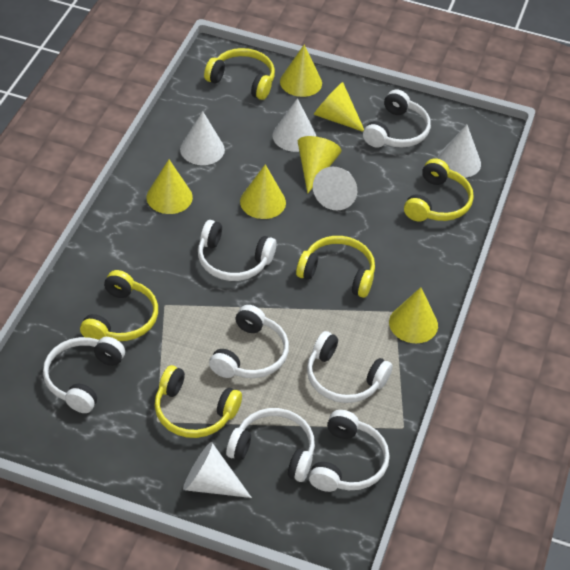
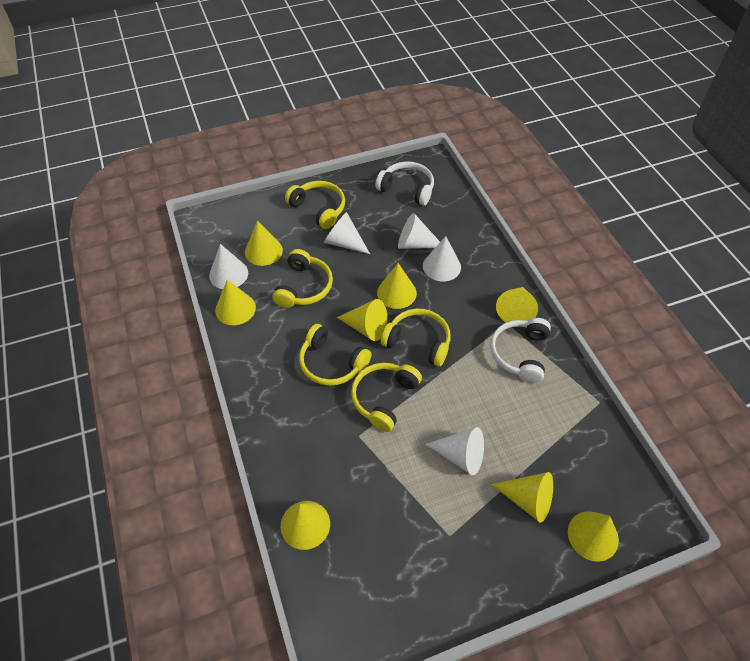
white headphones: 7 -> 2
yellow cone: 6 -> 8

